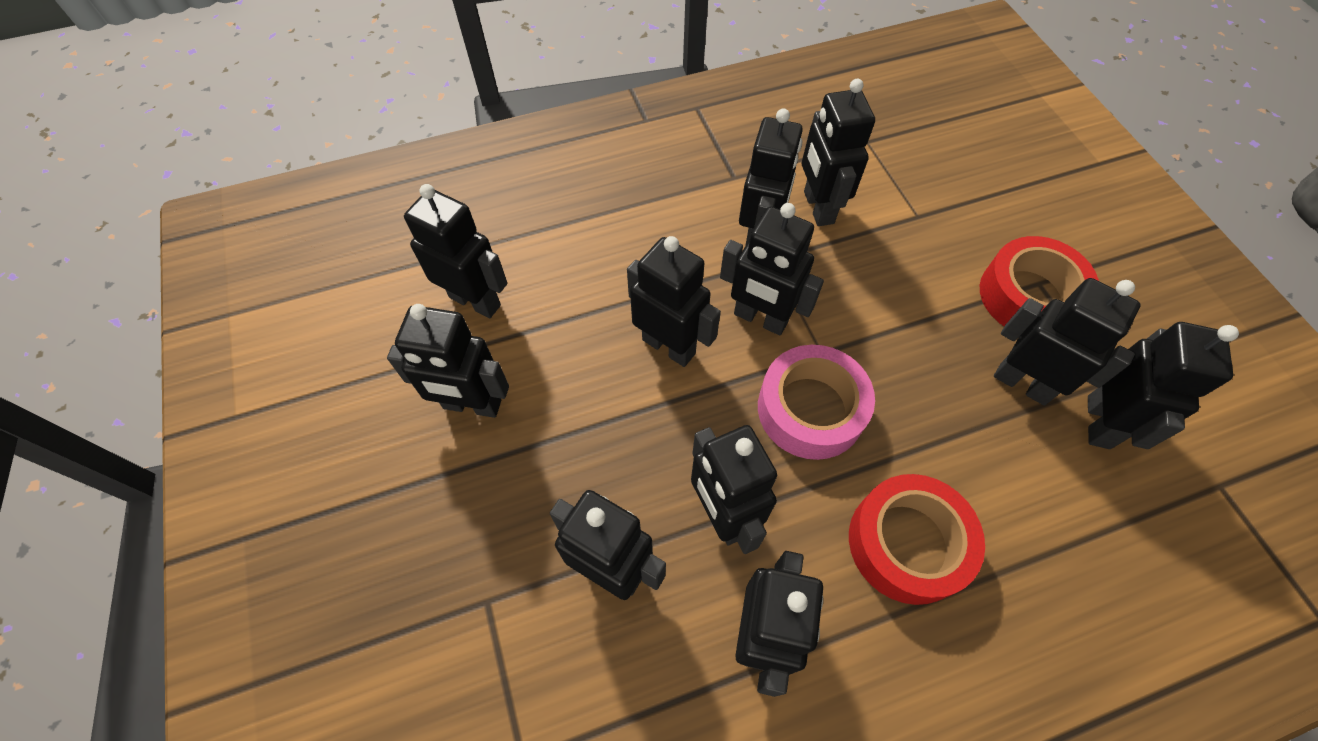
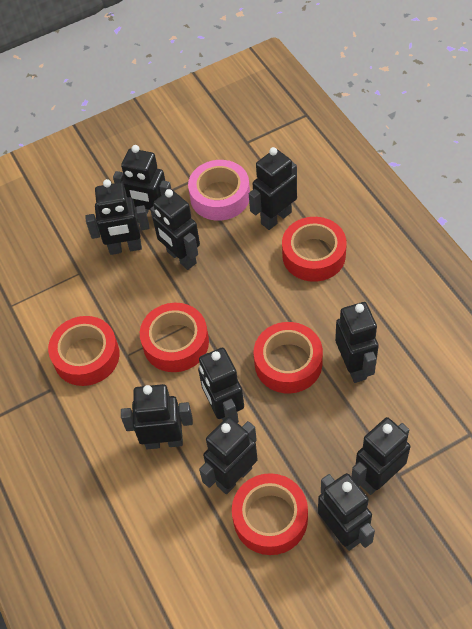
black robot: 11 -> 10
red tape: 2 -> 5

